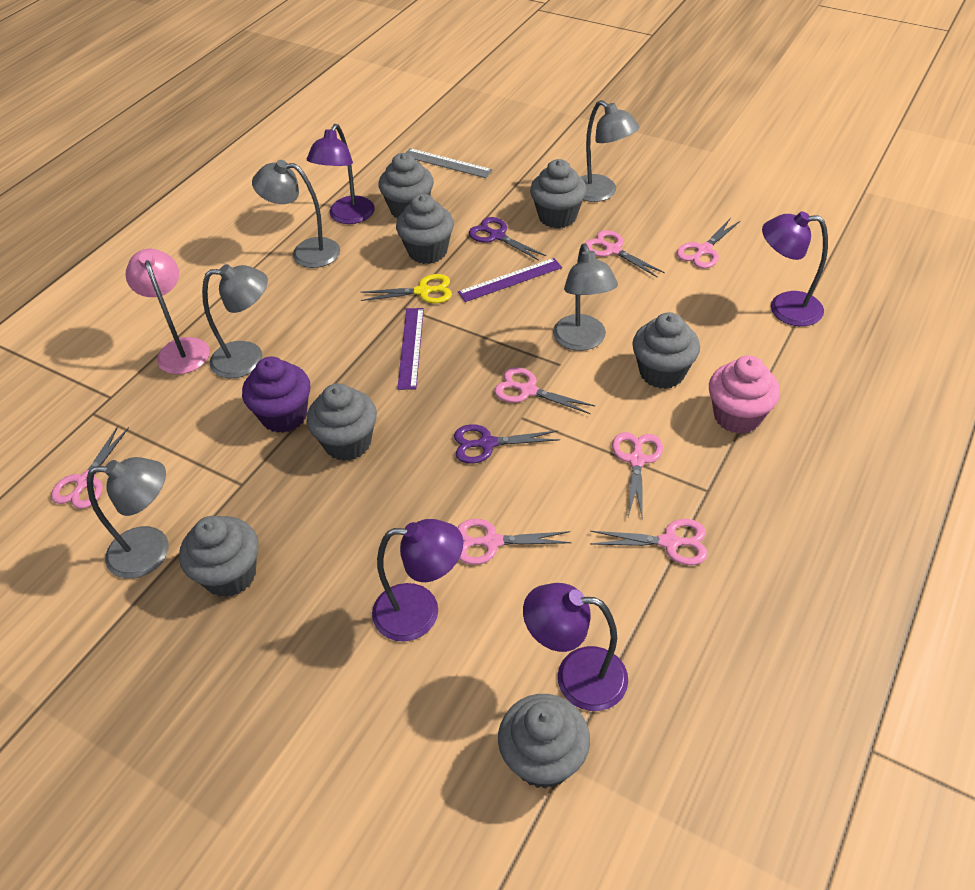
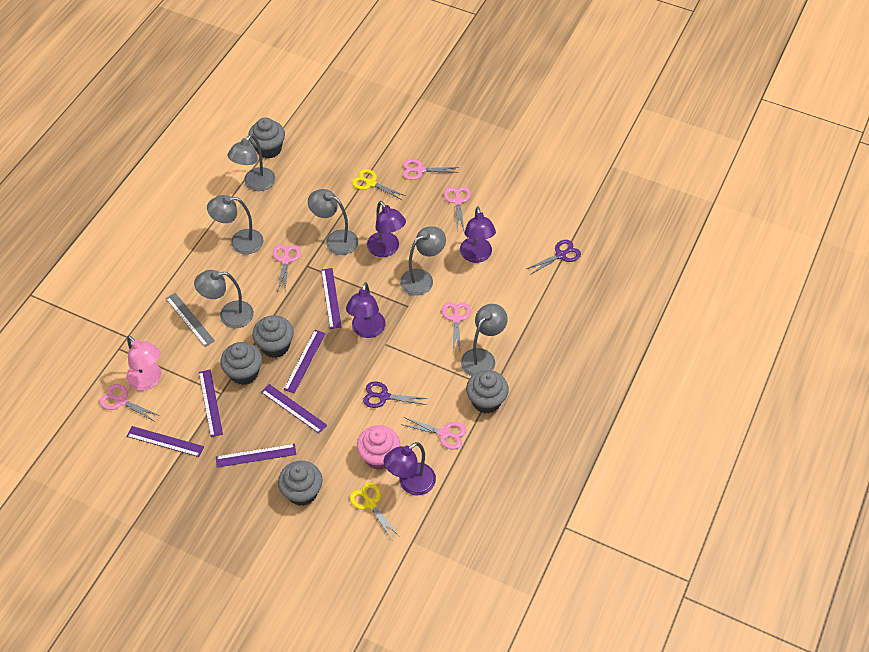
grey cupcake: 7 -> 5
grey lamp: 5 -> 6
pink scissors: 7 -> 6
purple cupcake: 1 -> 0
purple ruler: 2 -> 6
yellow scissors: 1 -> 2

